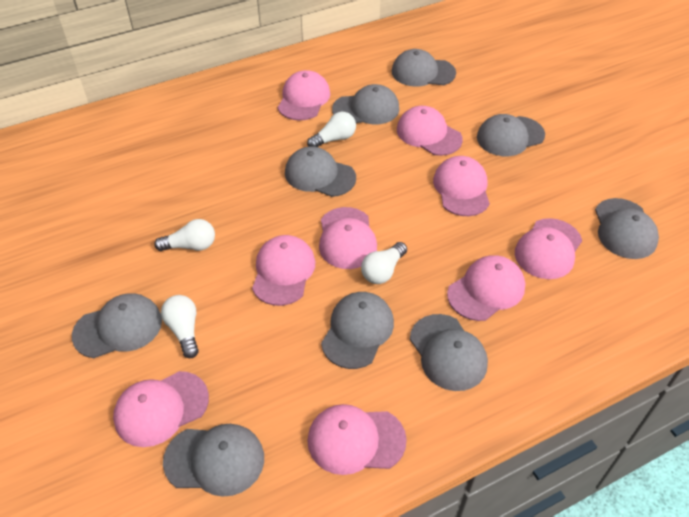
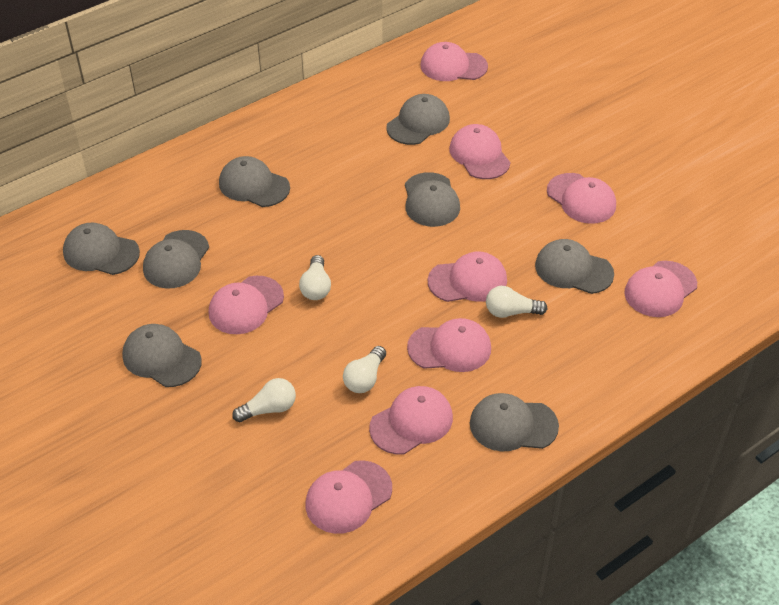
grey cap: 9 -> 8

